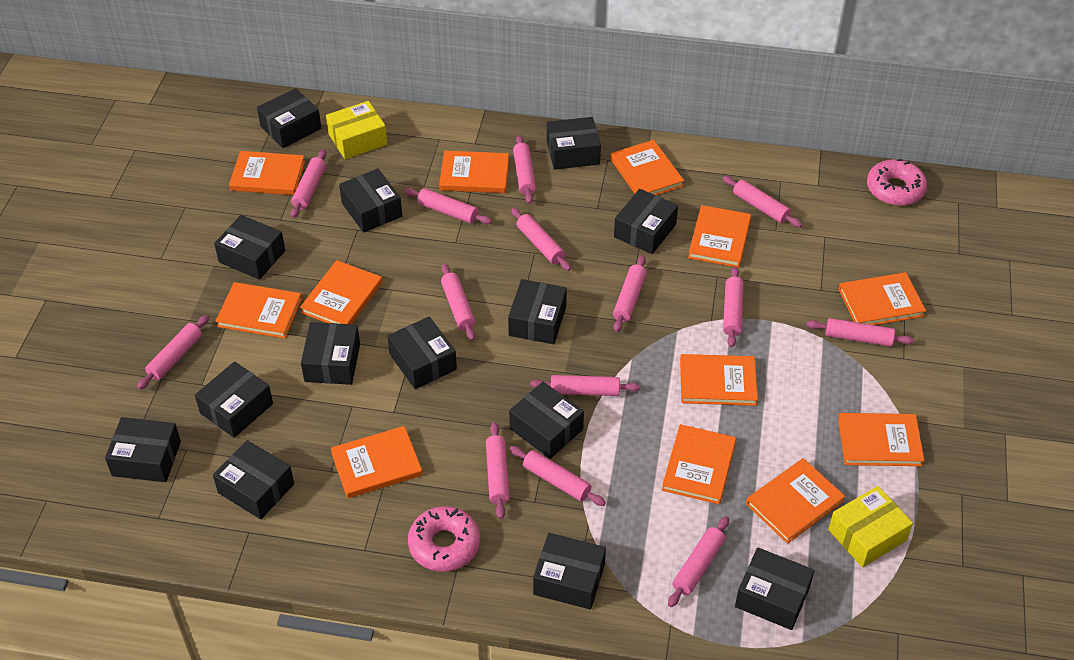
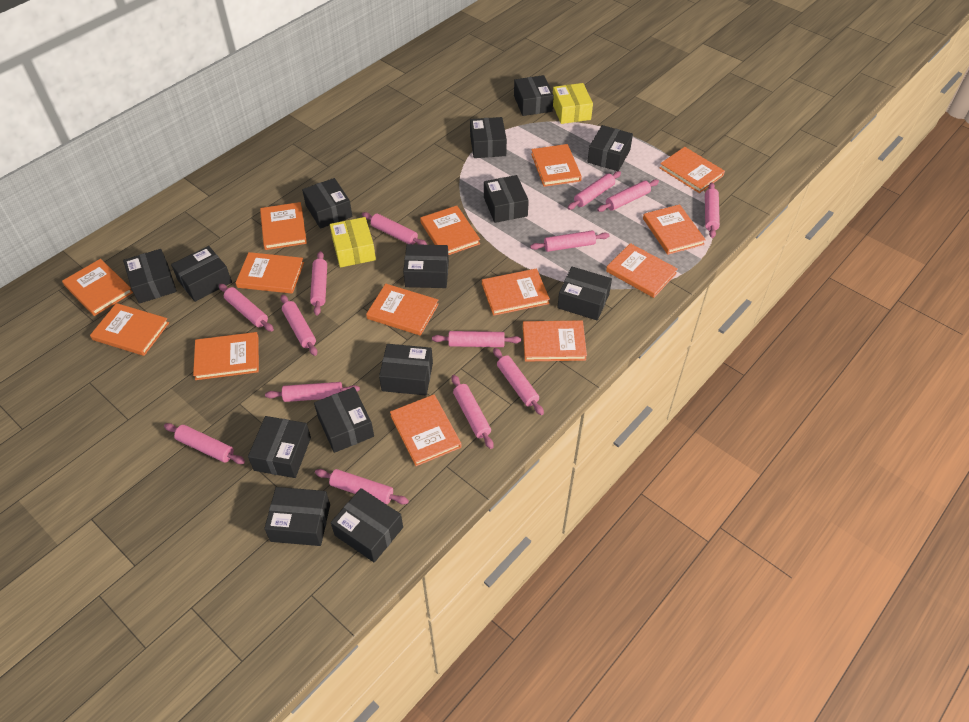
orange book: 12 -> 14
pink donut: 2 -> 0

